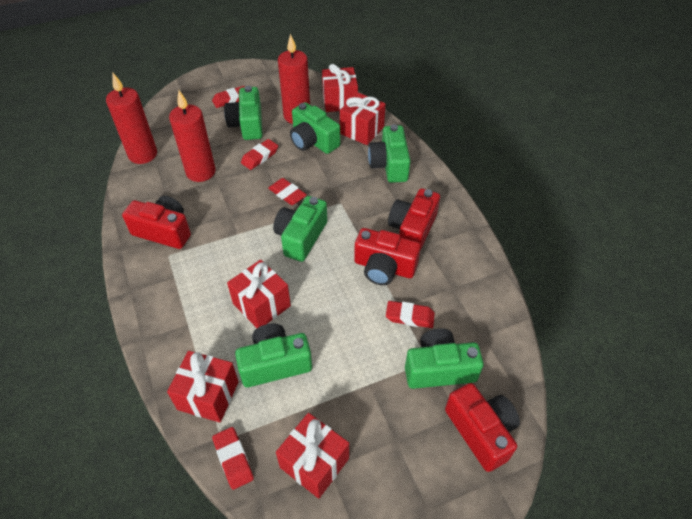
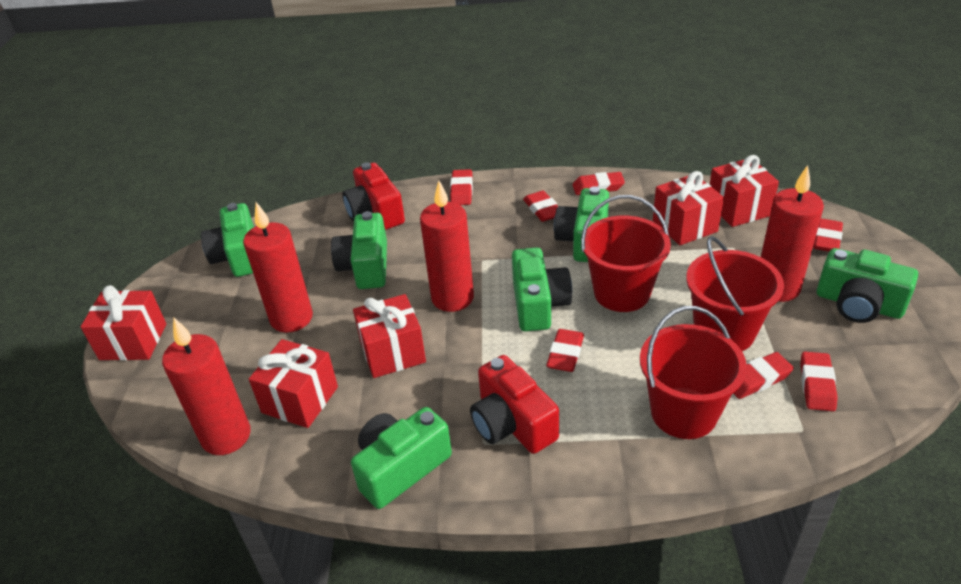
red bucket: 0 -> 3
red camera: 4 -> 2
red candle: 3 -> 4
red eraser: 5 -> 7

